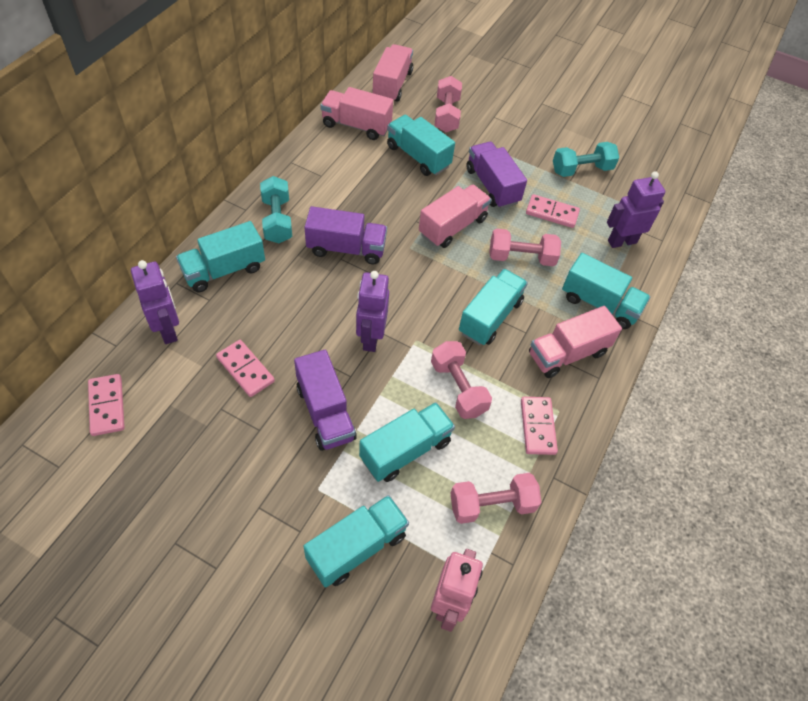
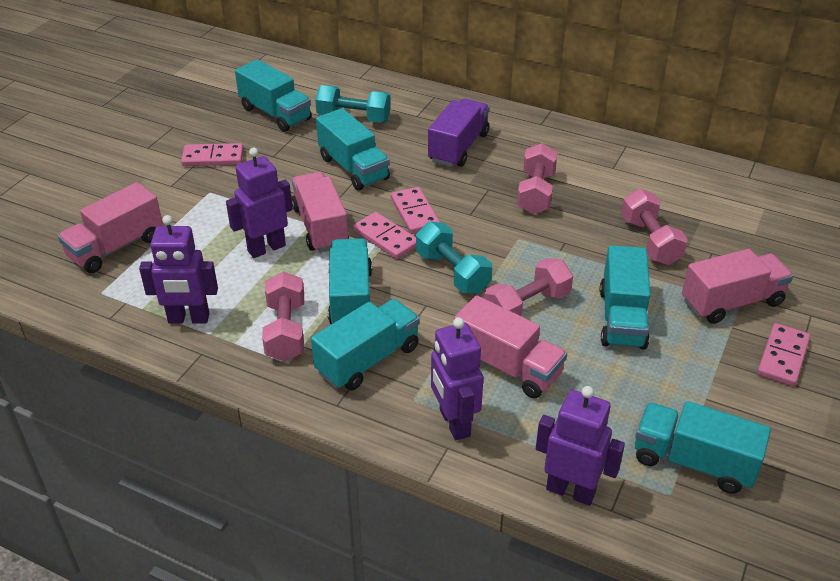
pink robot: 1 -> 0
purple robot: 3 -> 4
purple truck: 3 -> 1

